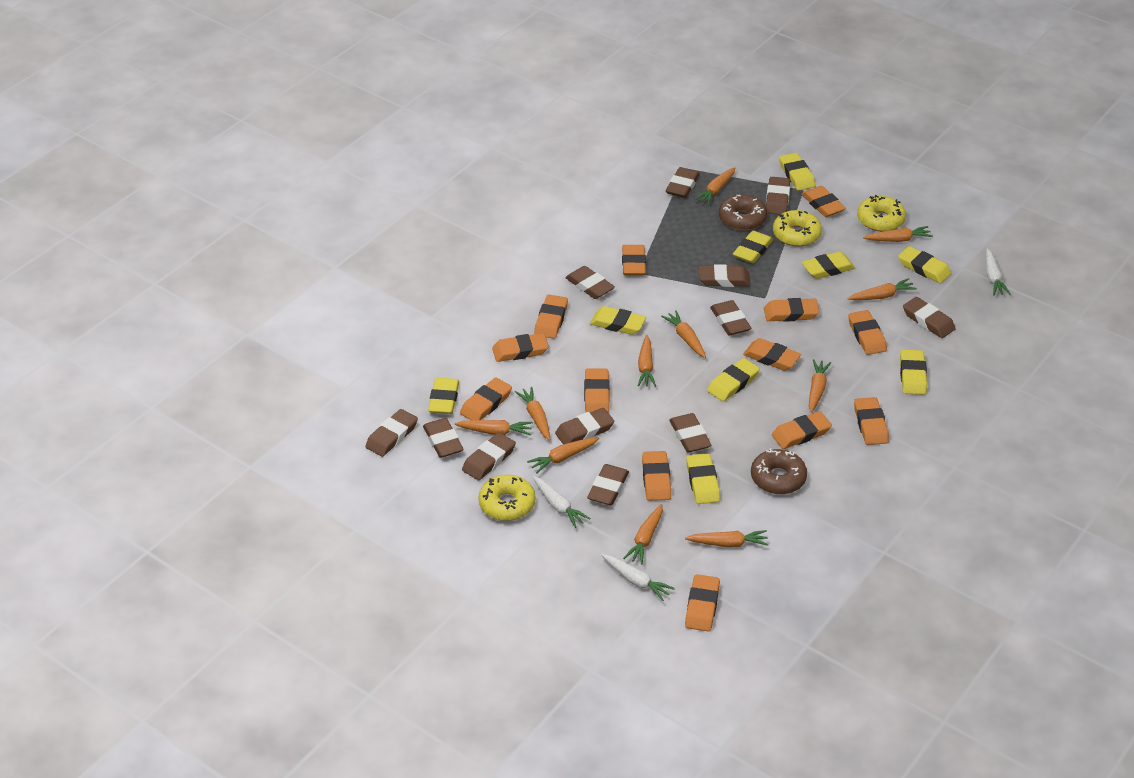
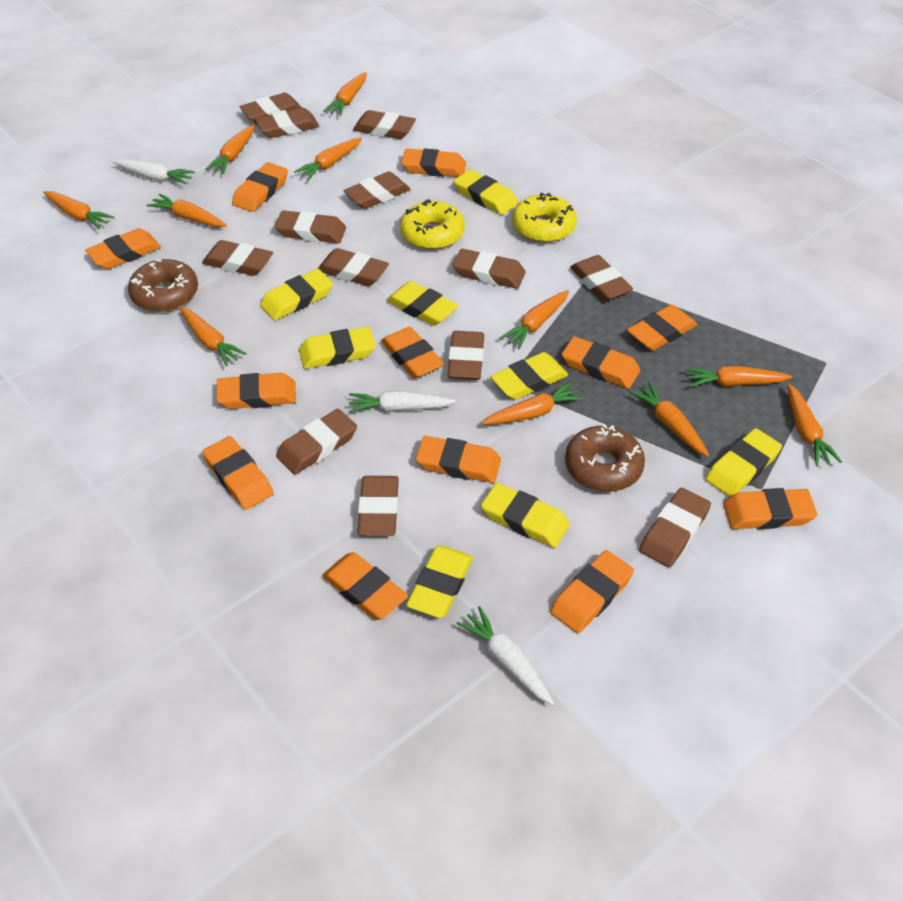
brown eraser: 12 -> 13
orange eraser: 13 -> 12
yellow donut: 3 -> 2
yellow eraser: 9 -> 8

